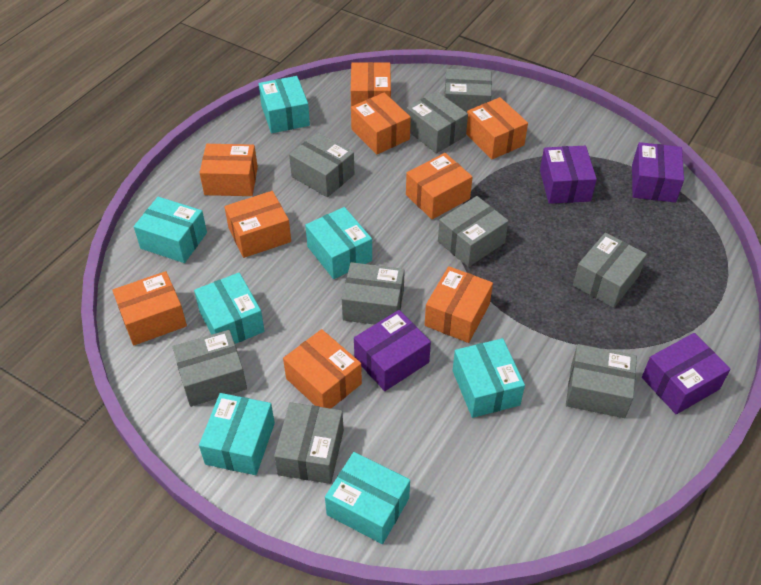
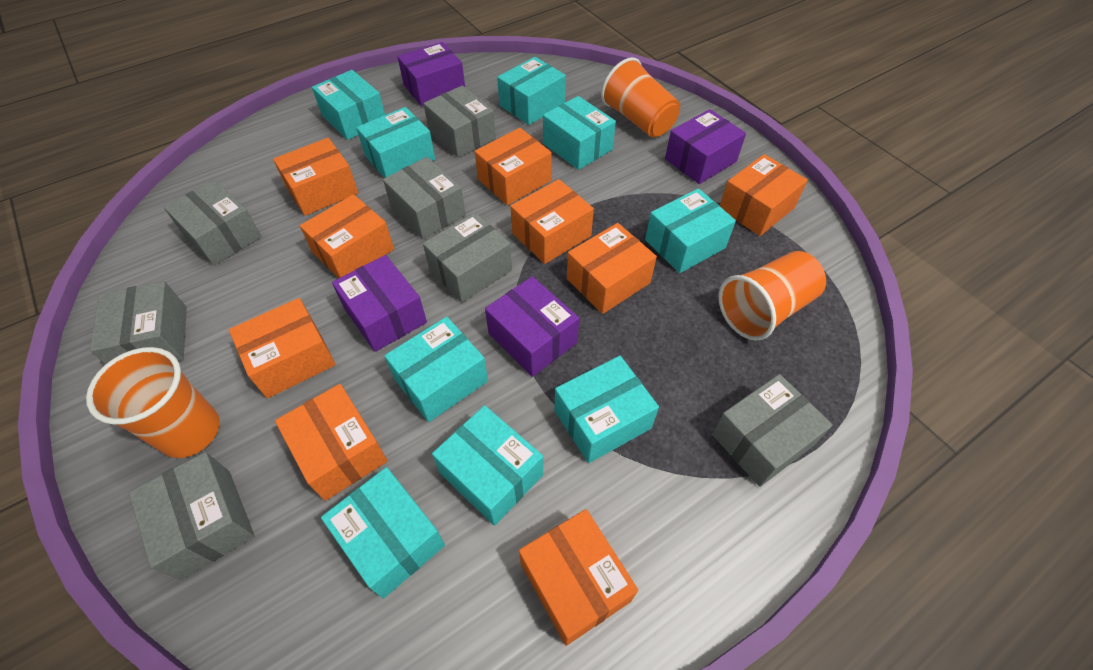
grey box: 9 -> 7
orange cup: 0 -> 3
turquoise box: 7 -> 9

